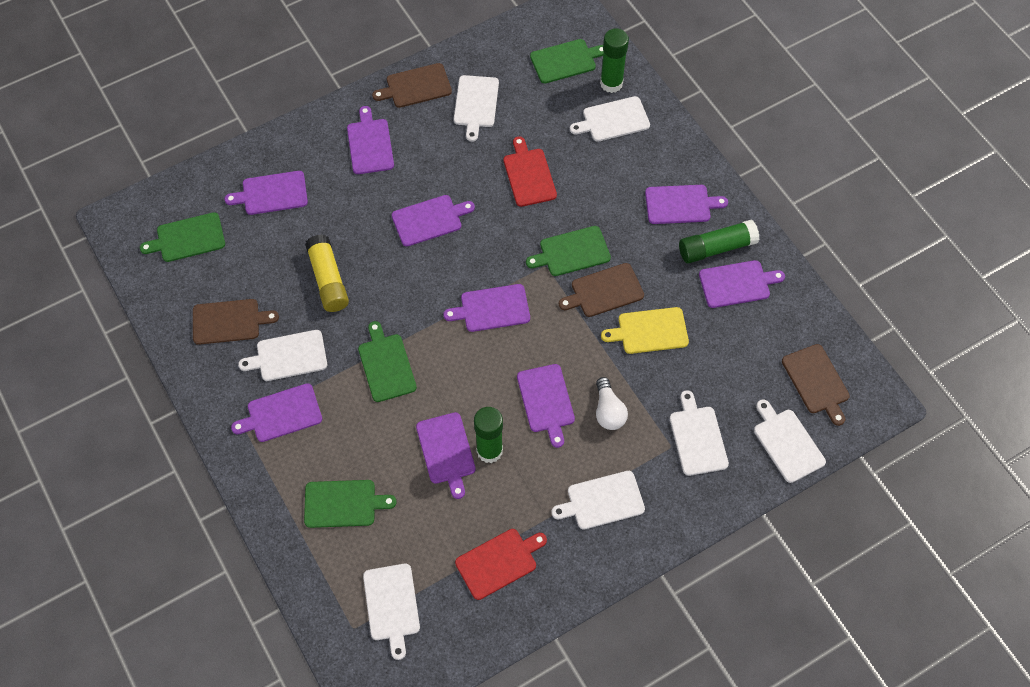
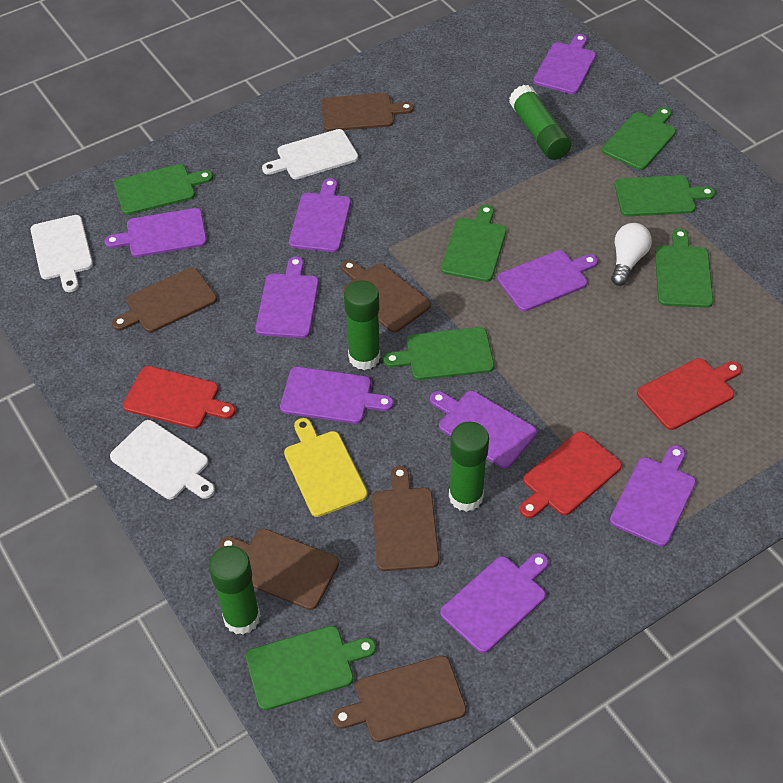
brown cutting board: 4 -> 6
green cutting board: 5 -> 7
green glue stick: 3 -> 4
red cutting board: 2 -> 3
white cutting board: 7 -> 3
yellow glue stick: 1 -> 0

